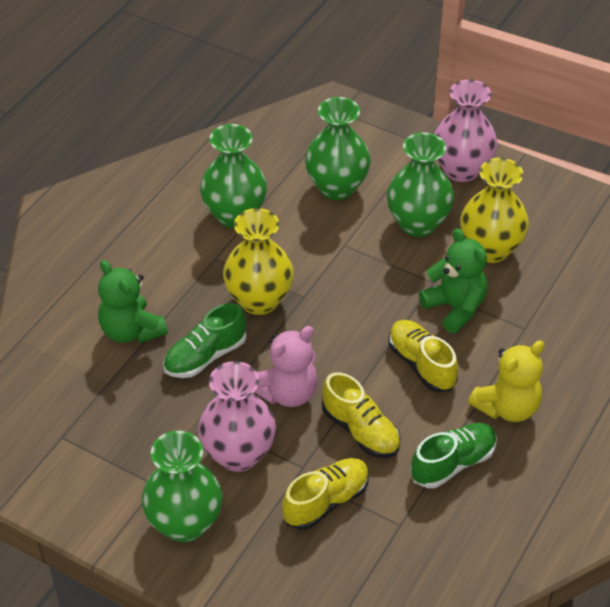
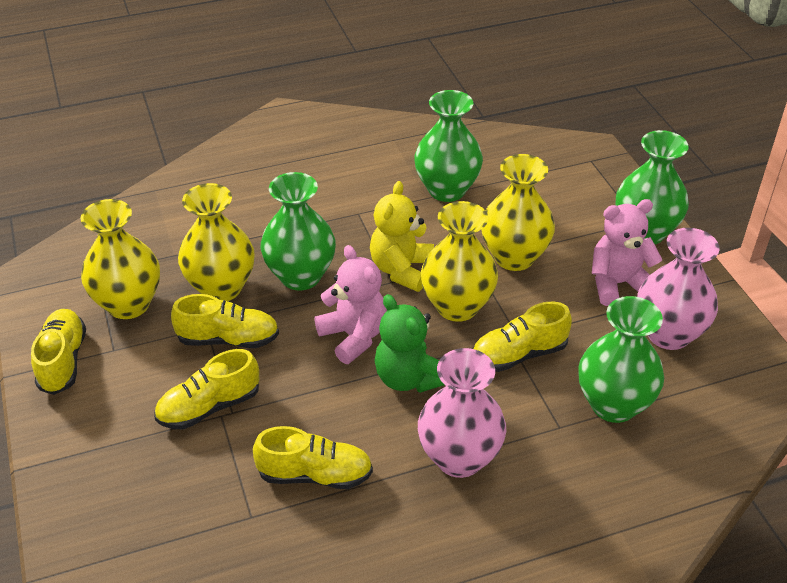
green shoe: 2 -> 0
green teddy bear: 2 -> 1
pink teddy bear: 1 -> 2
yellow shoe: 3 -> 5
yellow vase: 2 -> 4

